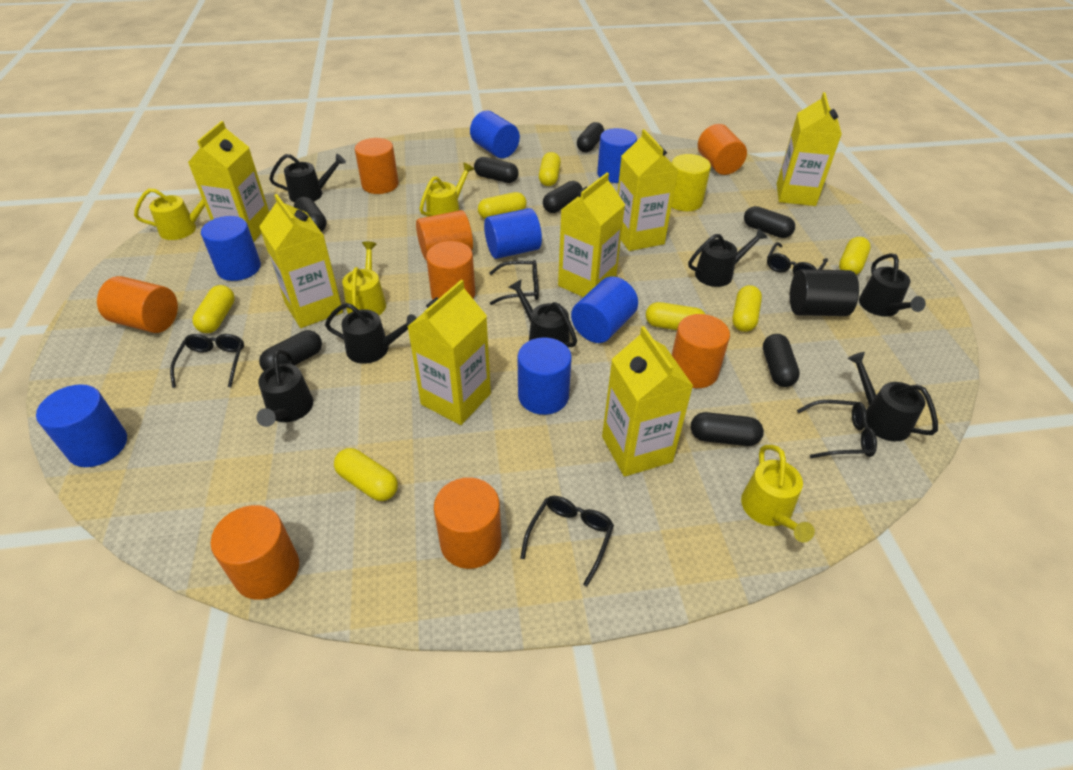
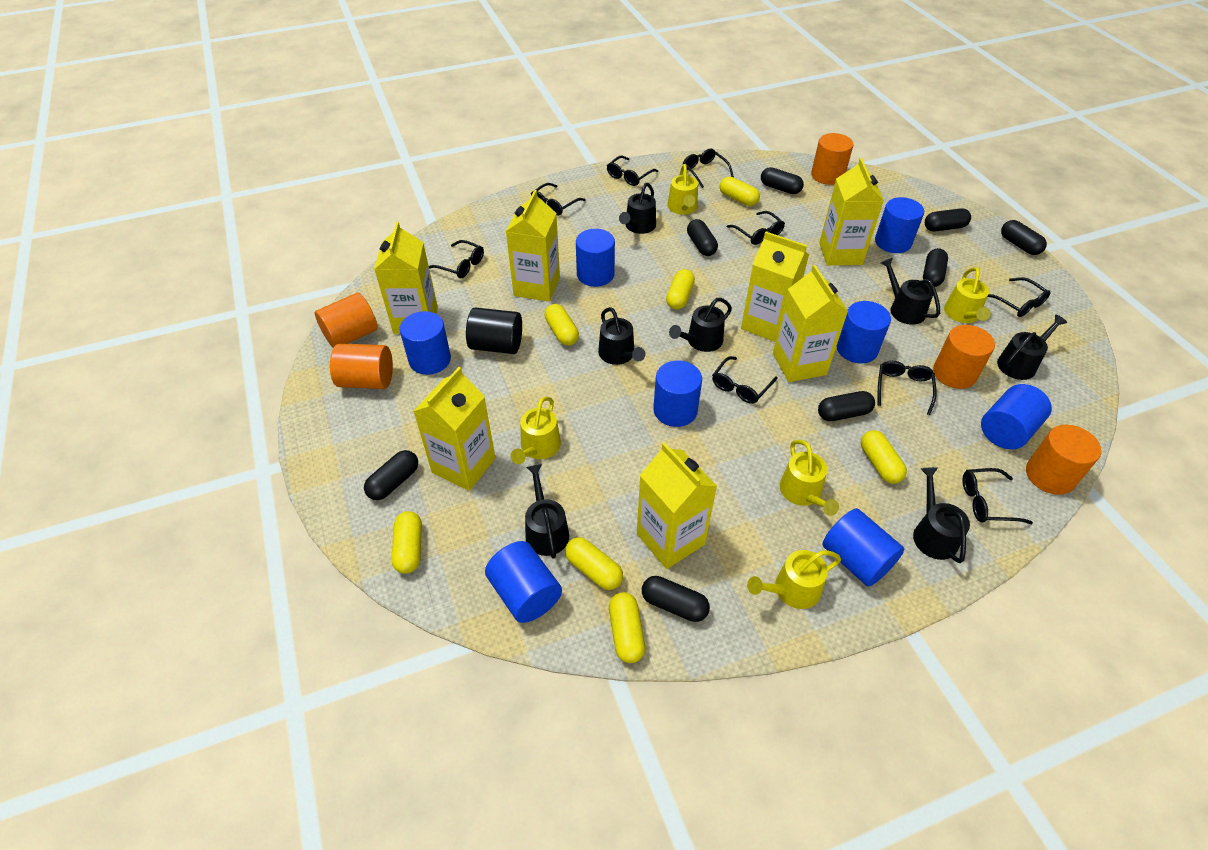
black glasses: 5 -> 9
blue cylinder: 7 -> 8
orange cylinder: 8 -> 5
yellow cylinder: 1 -> 0
yellow watering can: 4 -> 5

